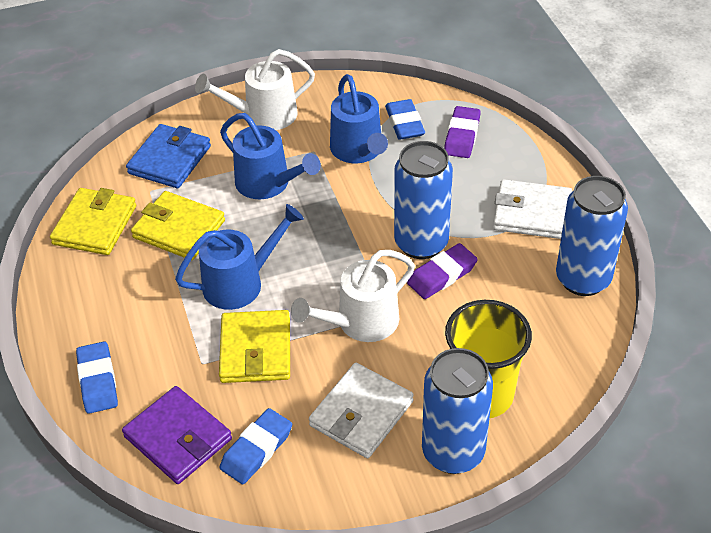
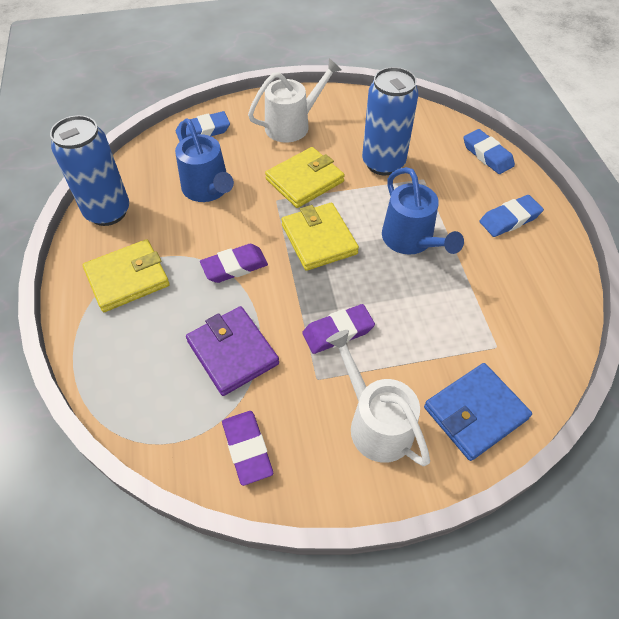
blue can: 3 -> 2
blue watering can: 3 -> 2
purple eraser: 2 -> 3
white wallet: 2 -> 0
yellow cup: 1 -> 0

